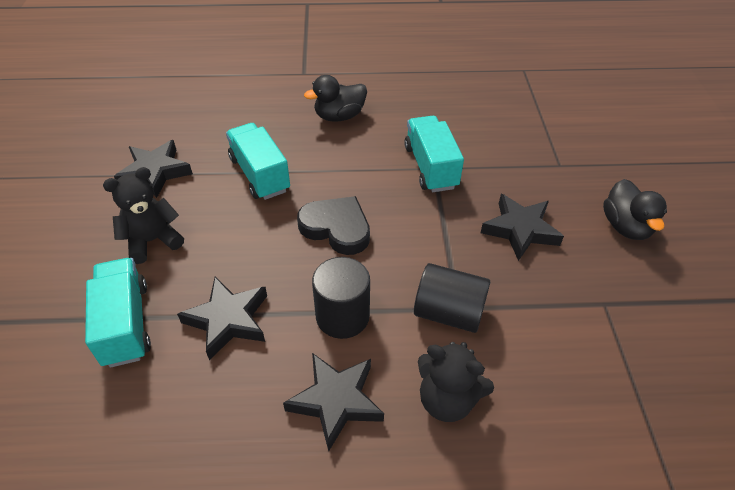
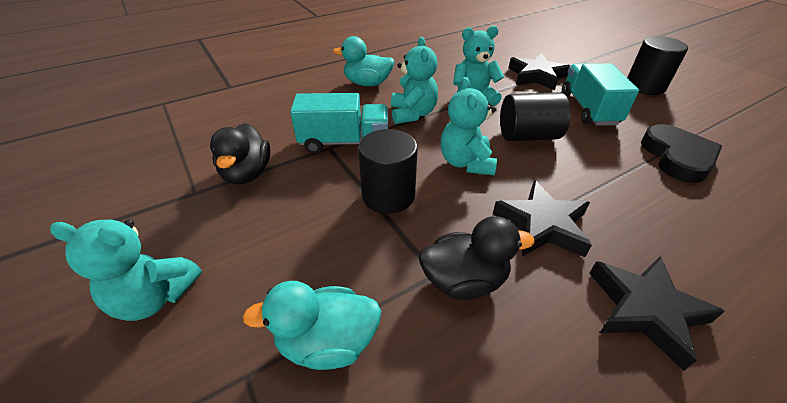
black cylinder: 2 -> 3
black star: 4 -> 3
black teddy bear: 2 -> 0
turquoise duck: 0 -> 2
turquoise teddy bear: 0 -> 4
turquoise truck: 3 -> 2

